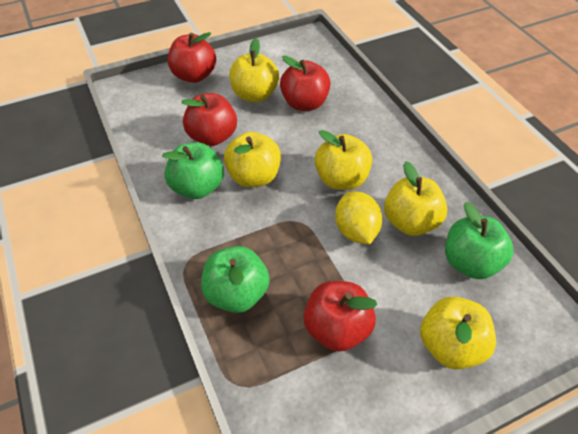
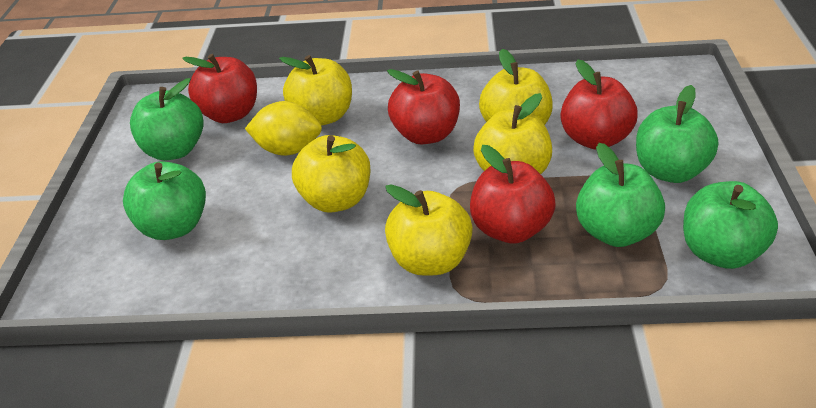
green apple: 3 -> 5

